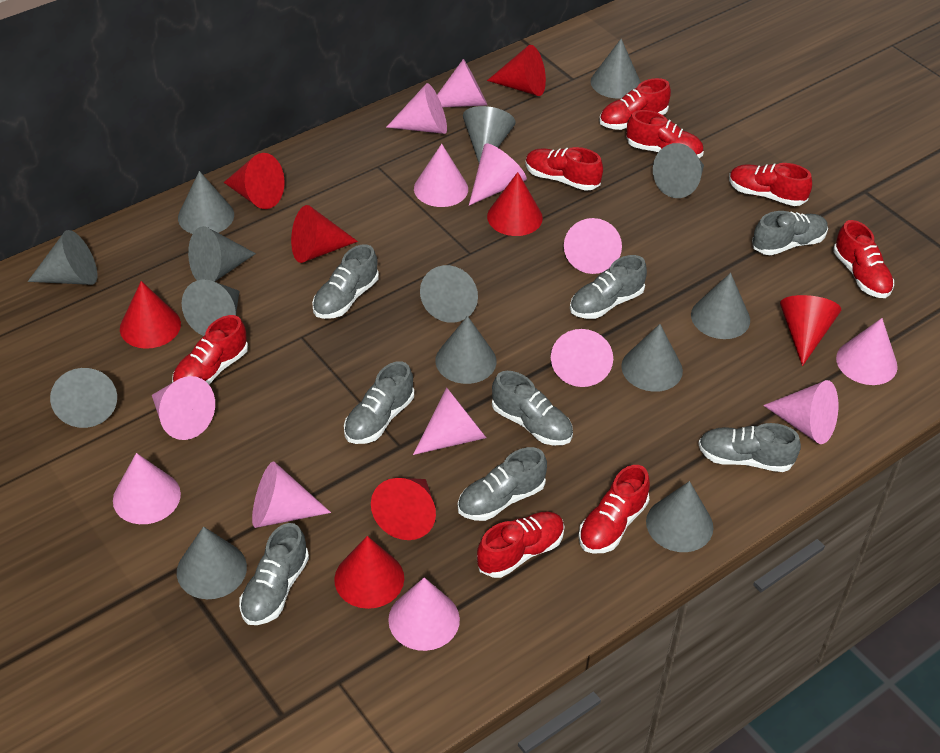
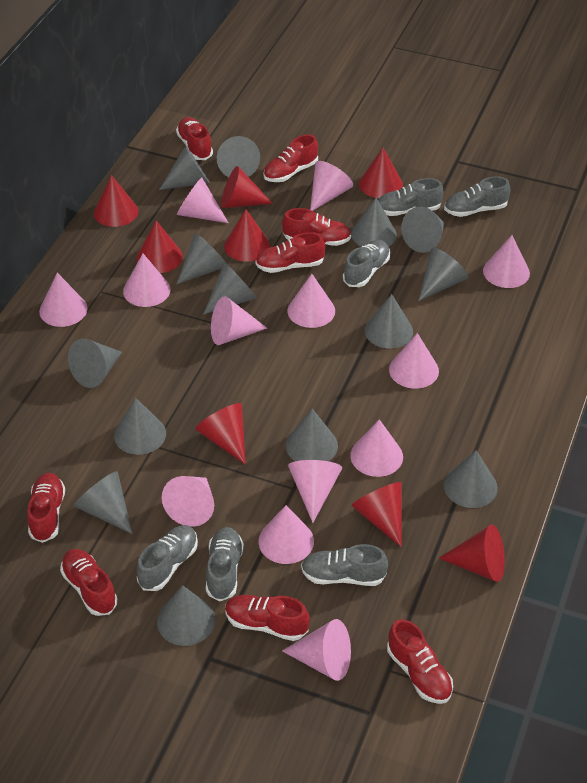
grey shoe: 8 -> 6

